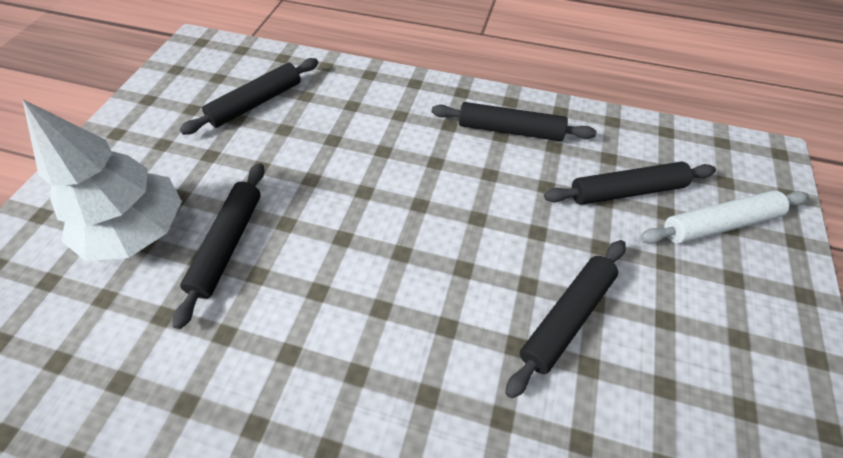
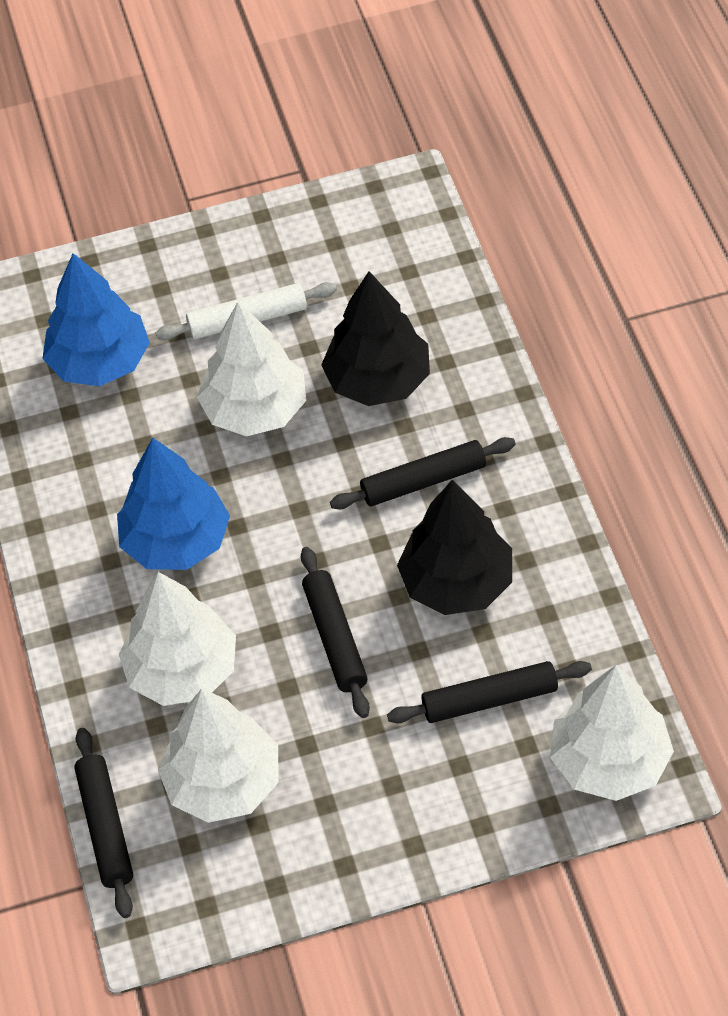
black rolling pin: 5 -> 4
black tree: 0 -> 2
blue tree: 0 -> 2
white tree: 1 -> 4

